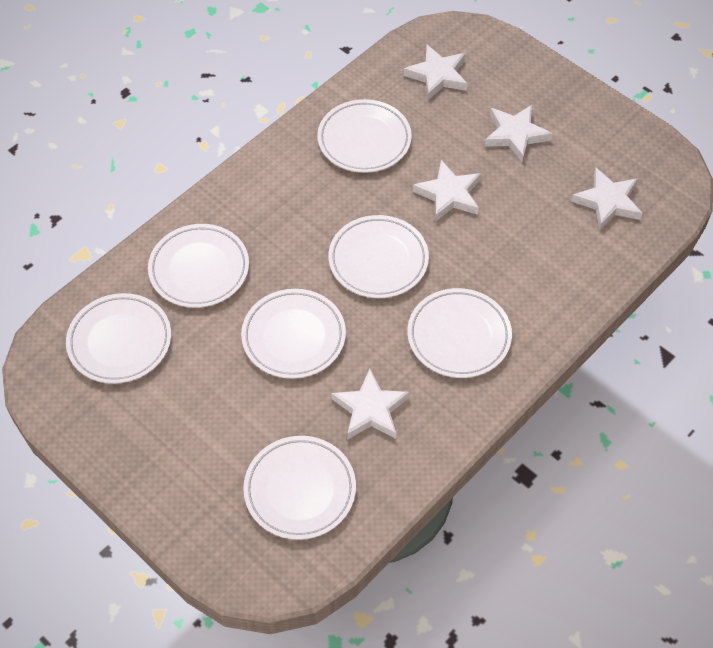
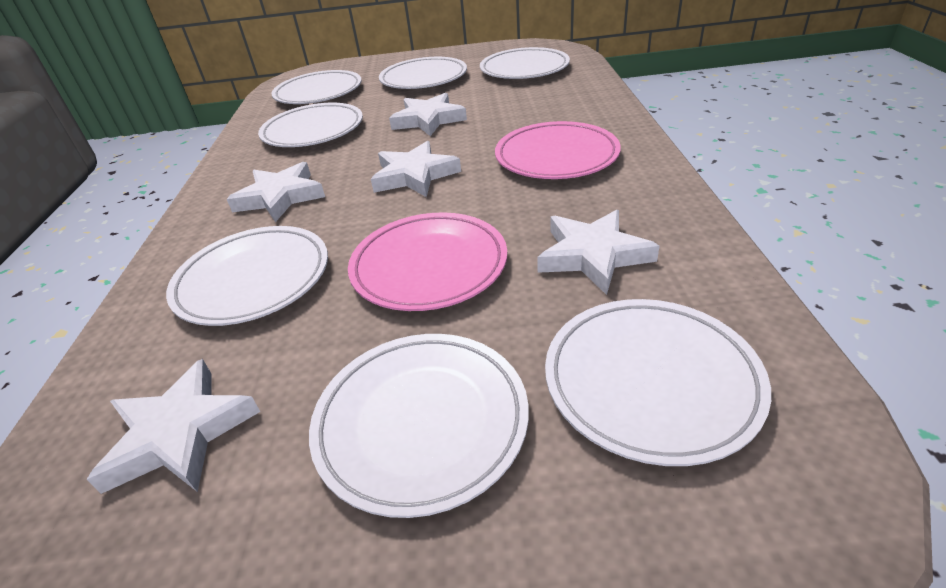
pink plate: 0 -> 2

